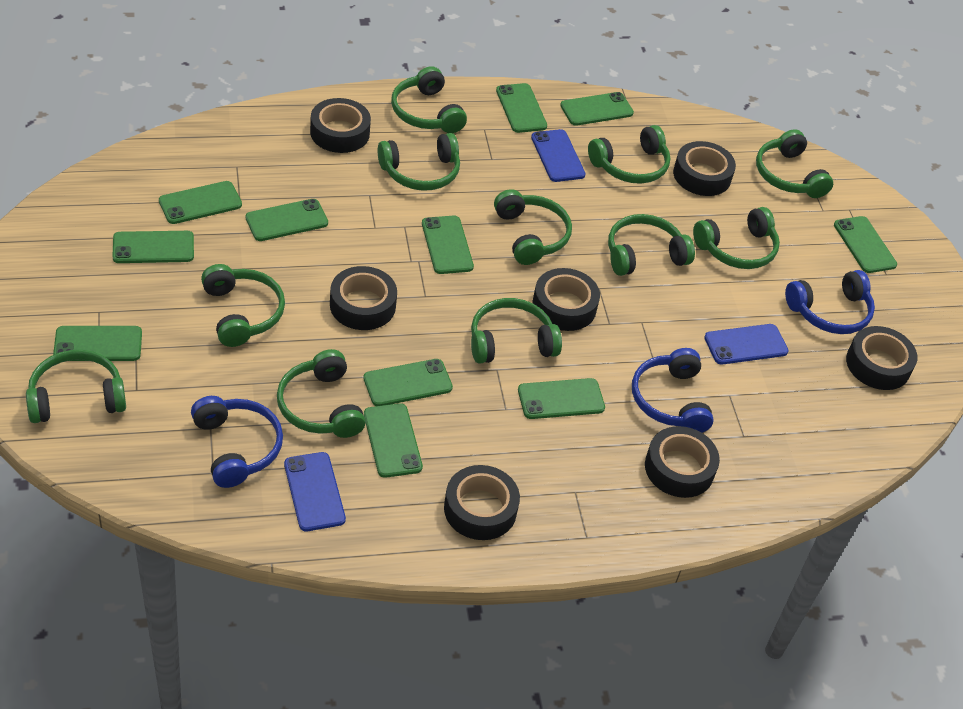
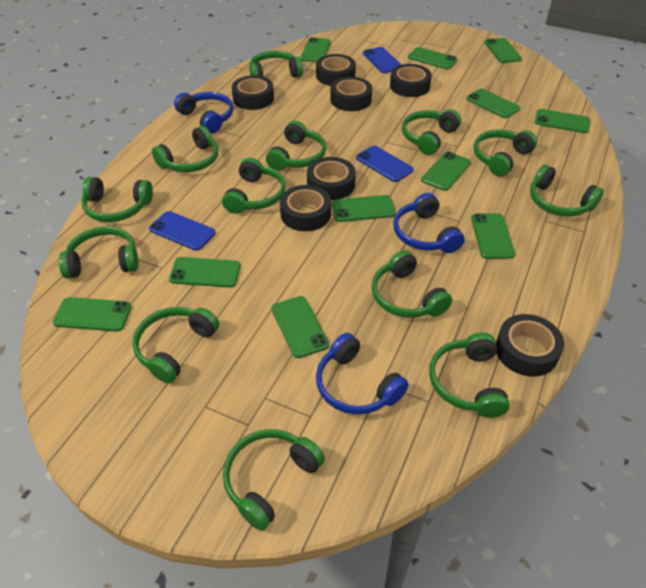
green headphones: 11 -> 13

